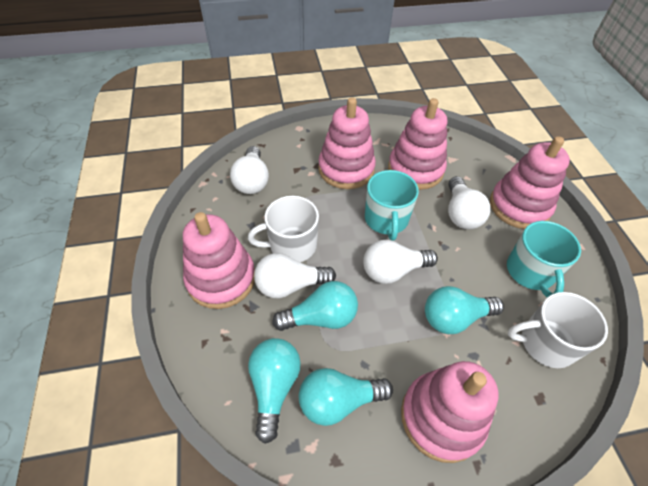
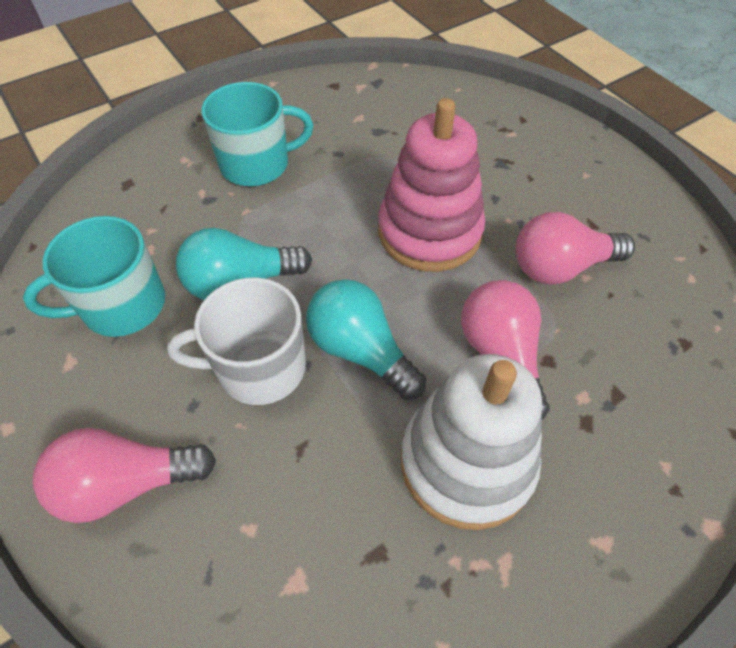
pink light bulb: 0 -> 3
pink stacking toy: 5 -> 1
turquoise light bulb: 4 -> 2
white light bulb: 4 -> 0
white mug: 2 -> 1
white stacking toy: 0 -> 1

